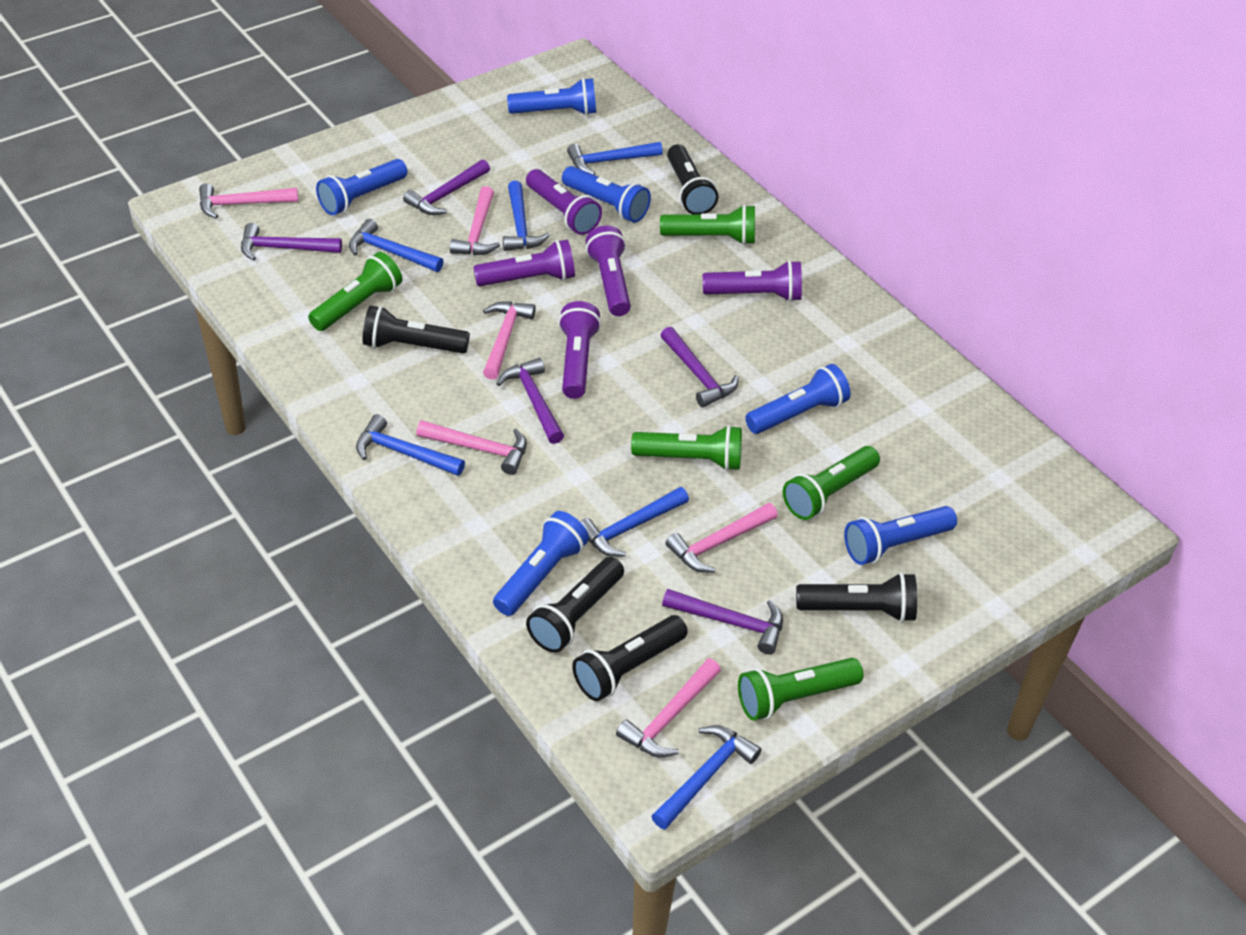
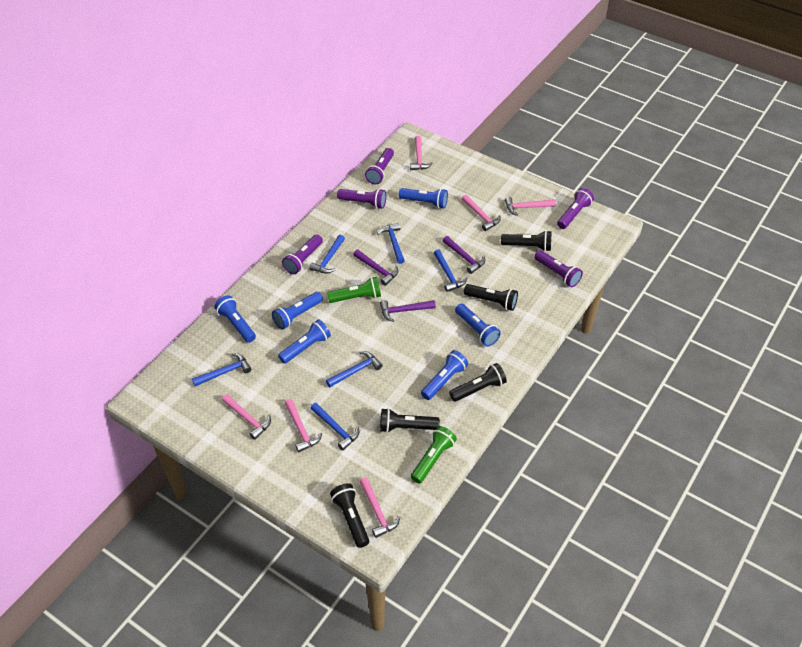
green flashlight: 5 -> 2
purple hammer: 5 -> 3

